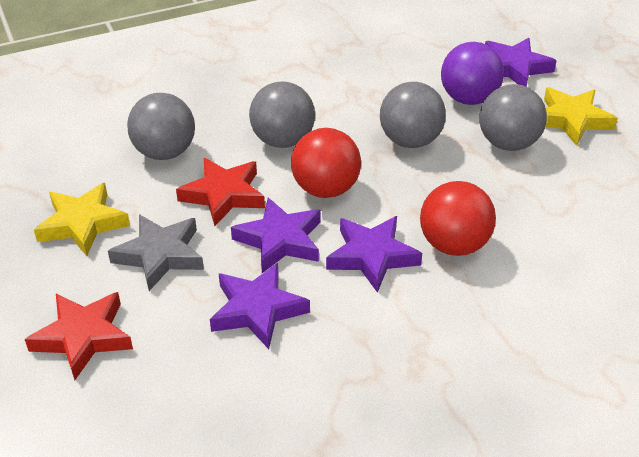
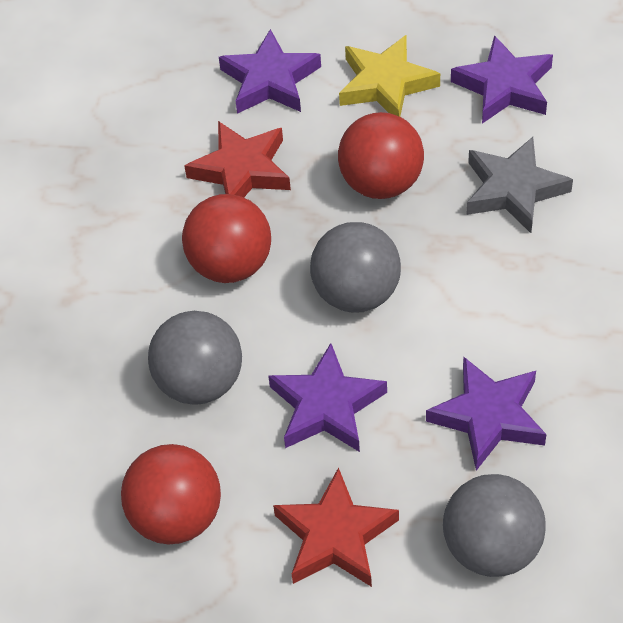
grey ball: 4 -> 3
purple ball: 1 -> 0
red ball: 2 -> 3
yellow star: 2 -> 1

